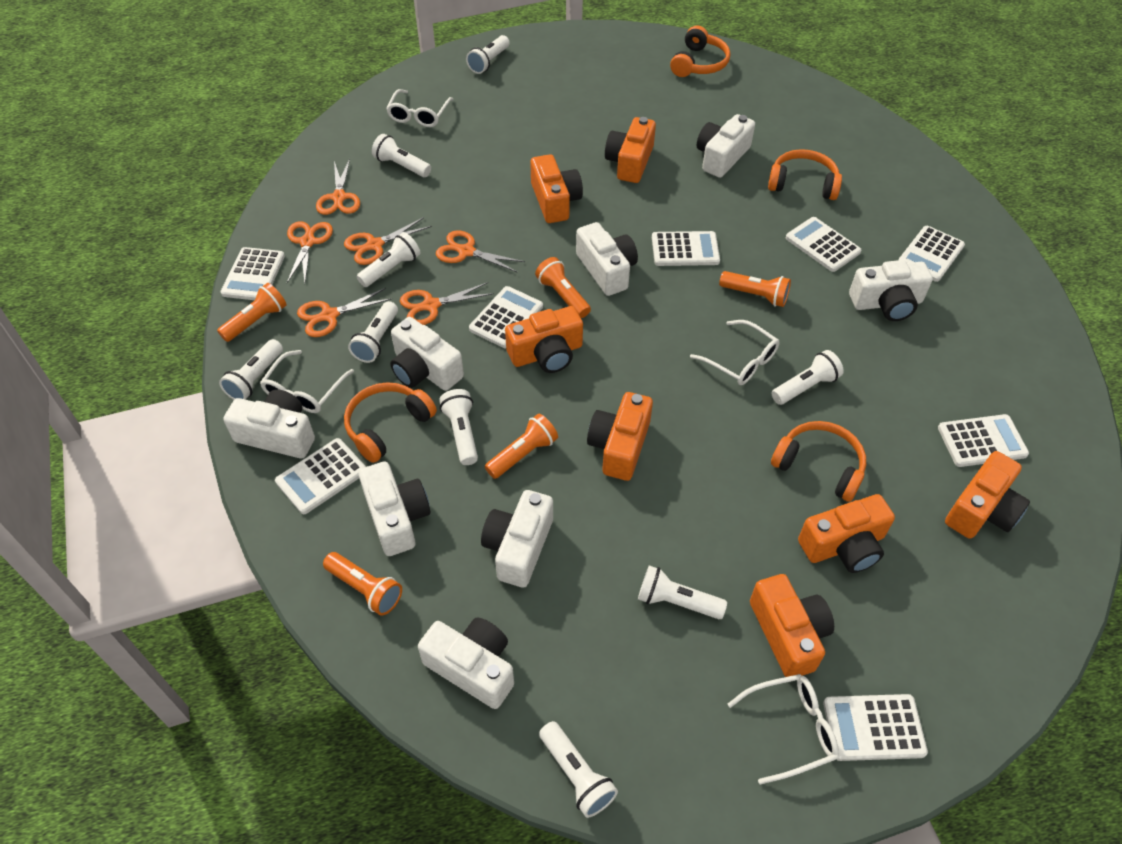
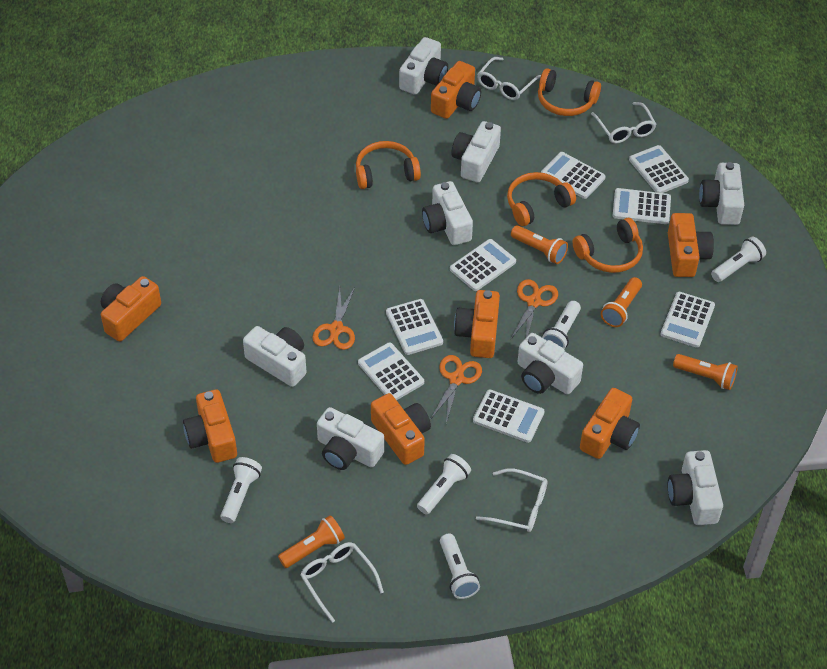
orange flashlight: 5 -> 4
orange scissors: 6 -> 3
white flashlight: 9 -> 5

